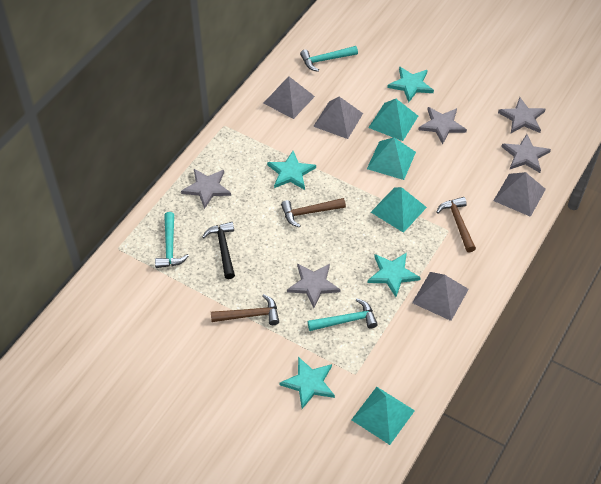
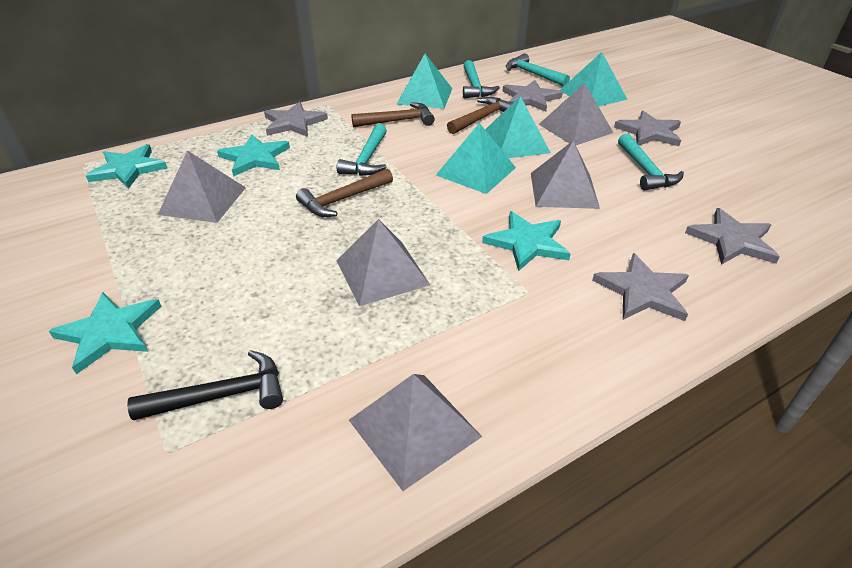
grey pyramid: 4 -> 5
turquoise hammer: 3 -> 4

